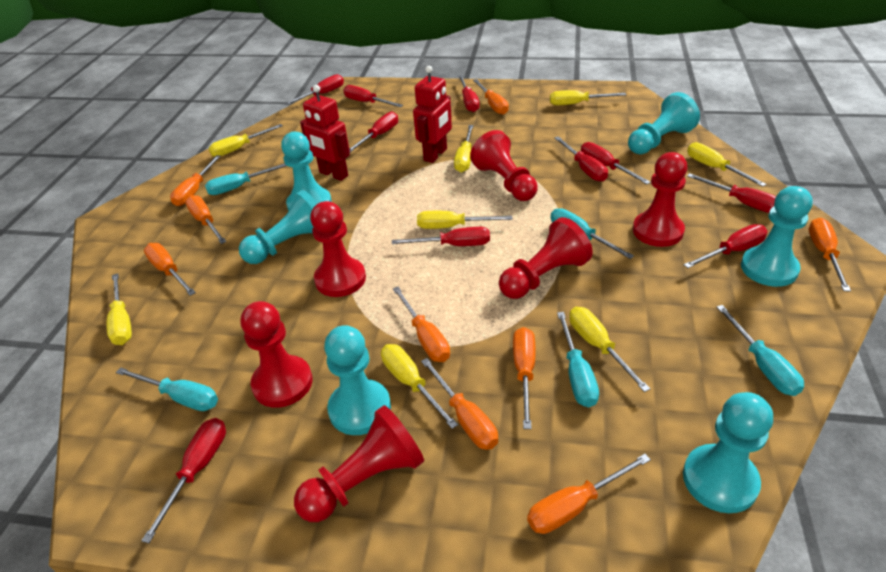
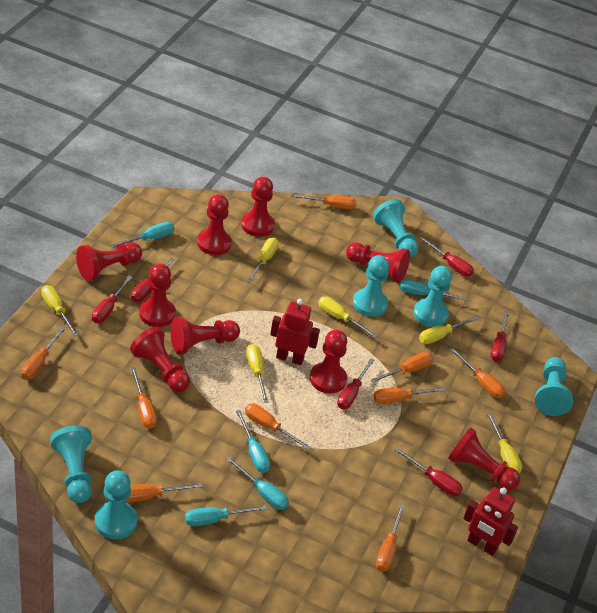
red pawn: 6 -> 9
red screwdriver: 10 -> 6
yellow screwdriver: 8 -> 6

